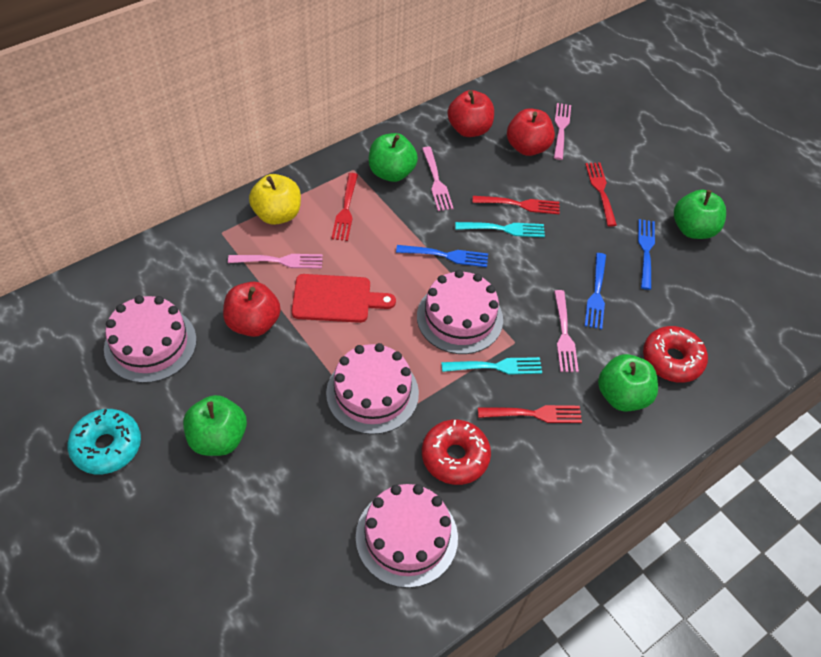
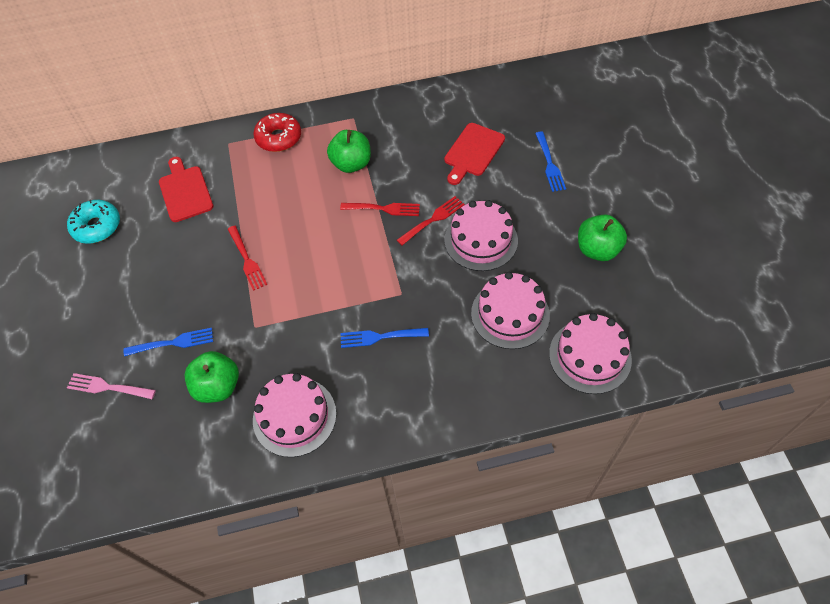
green apple: 4 -> 3
pink fork: 4 -> 1
red apple: 3 -> 0
red cutting board: 1 -> 2
red donut: 2 -> 1
red fork: 4 -> 3
turquoise fork: 2 -> 0
yellow apple: 1 -> 0

